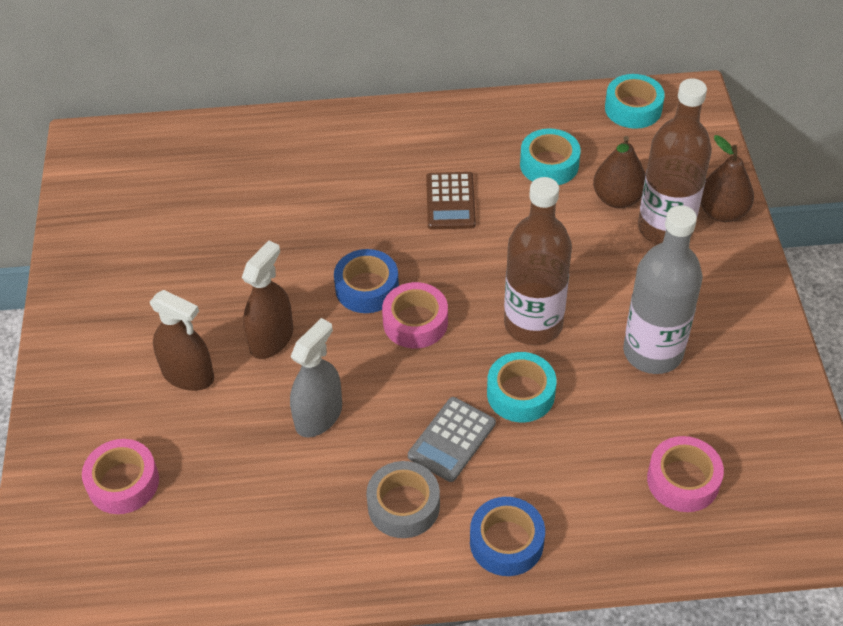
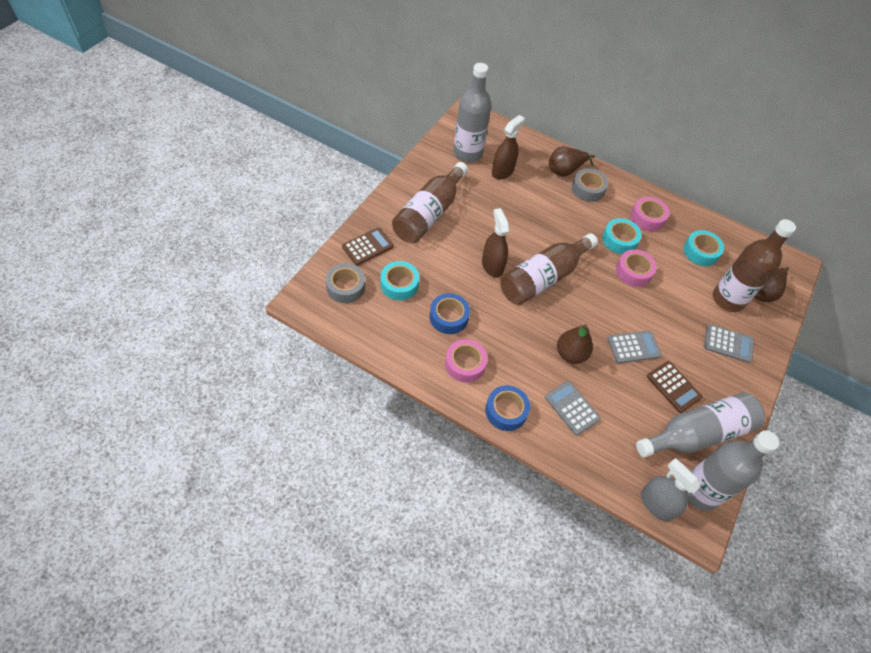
brown bottle: 2 -> 3
brown calculator: 1 -> 2
brown pear: 2 -> 3
grey bottle: 1 -> 3
grey calculator: 1 -> 3
grey tape: 1 -> 2

